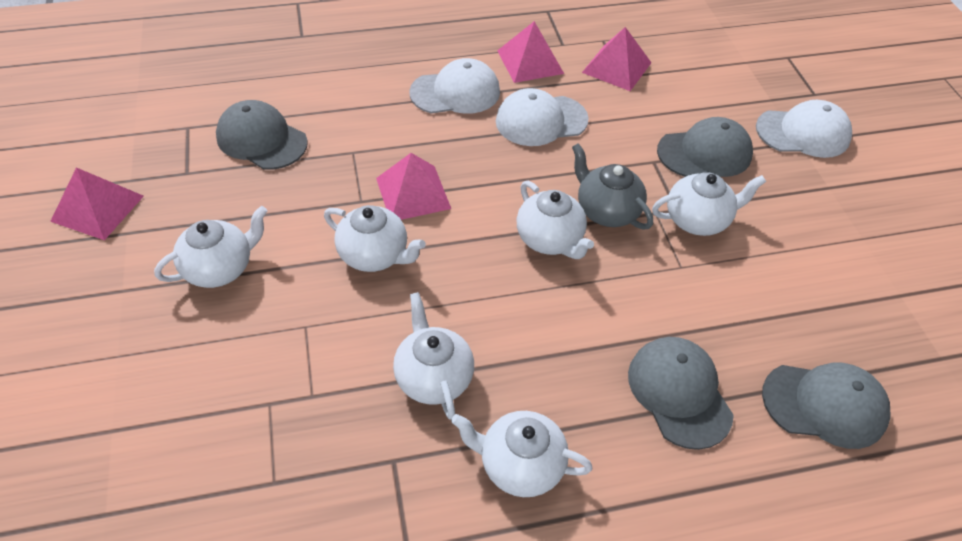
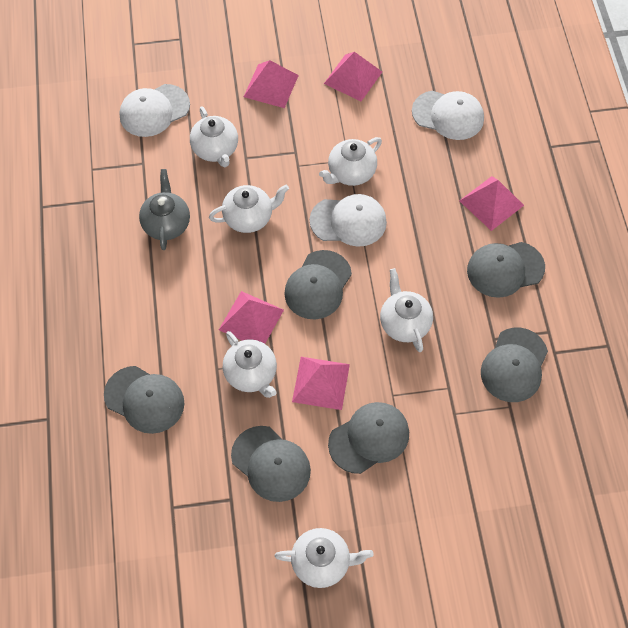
grey cap: 4 -> 6
pink pyramid: 4 -> 5

